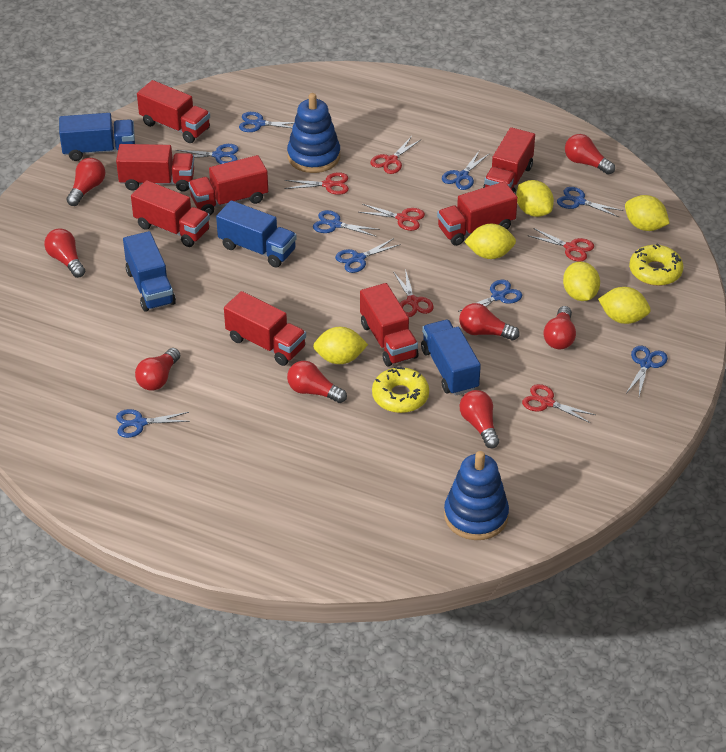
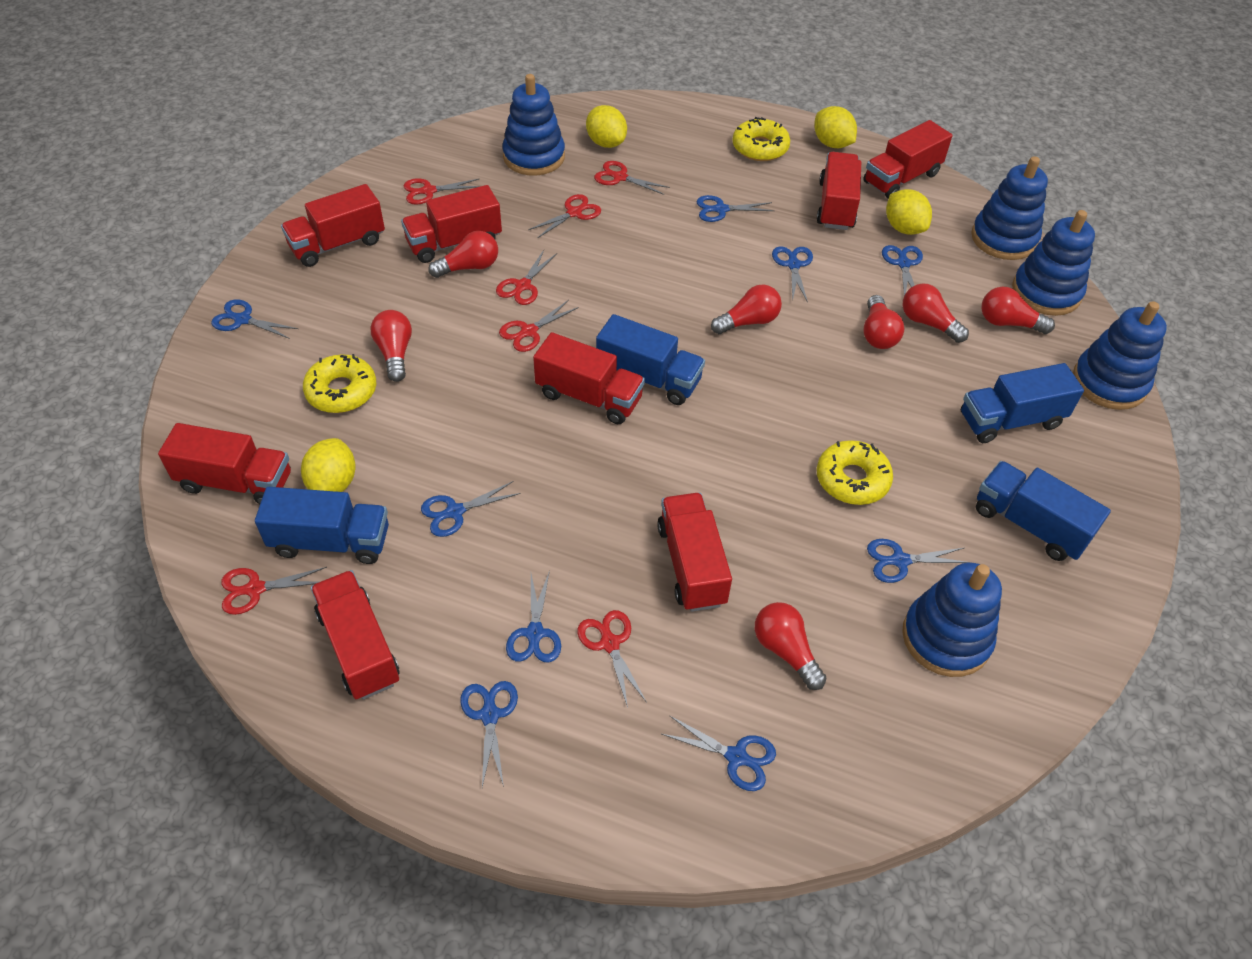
blue stacking toy: 2 -> 5
red light bulb: 8 -> 7
red scissors: 6 -> 7
yellow donut: 2 -> 3
yellow lemon: 6 -> 4

